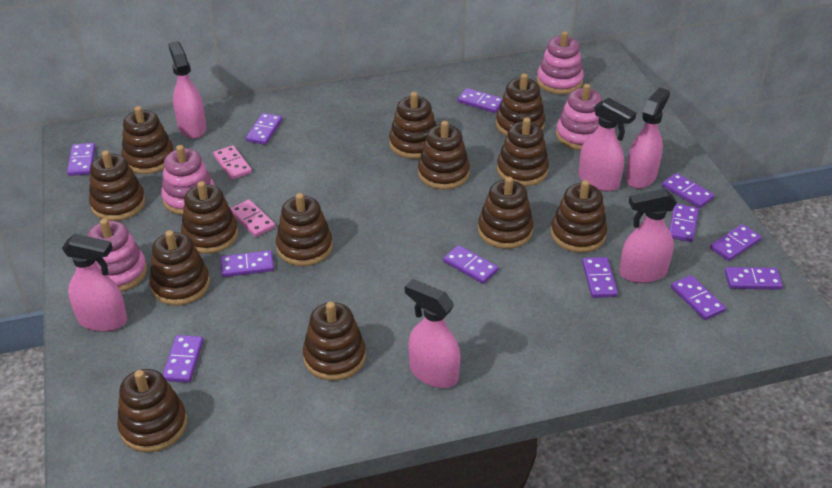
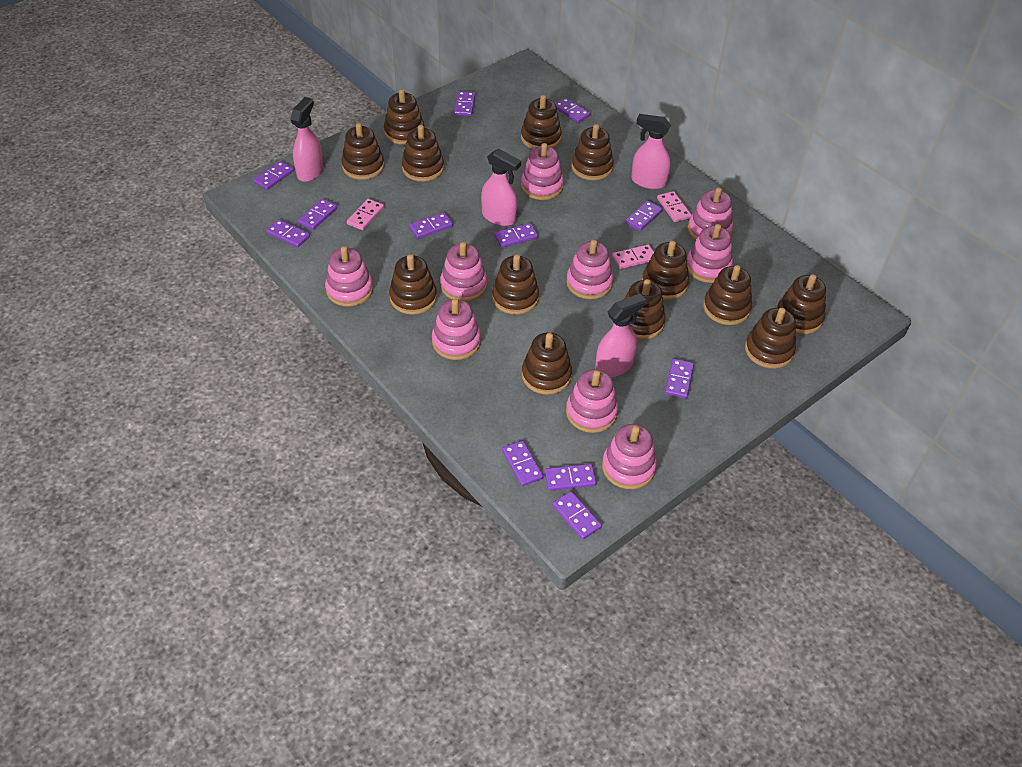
pink domino: 2 -> 3
pink spray bottle: 6 -> 4
pink stacking toy: 4 -> 9

